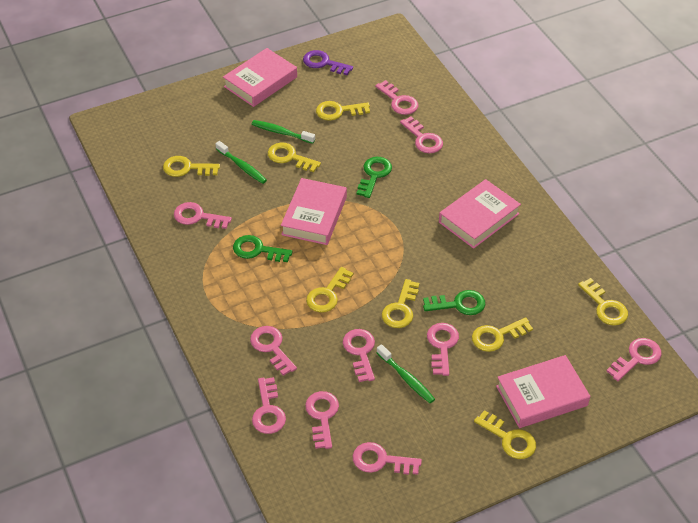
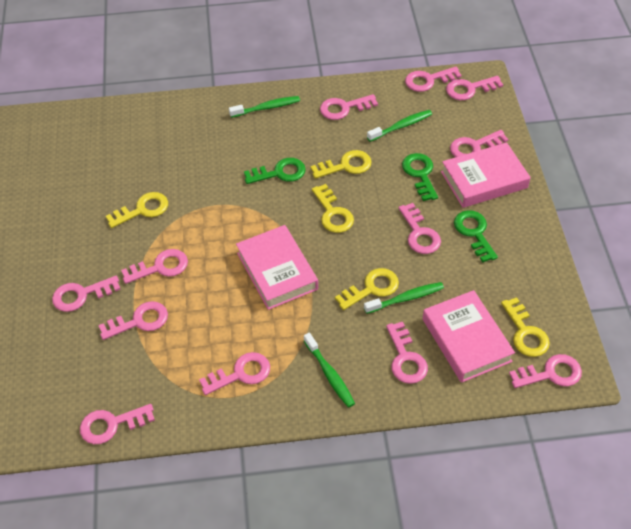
green toothbrush: 3 -> 4
pink book: 4 -> 3
pink key: 10 -> 12
purple key: 1 -> 0
yellow key: 8 -> 5

